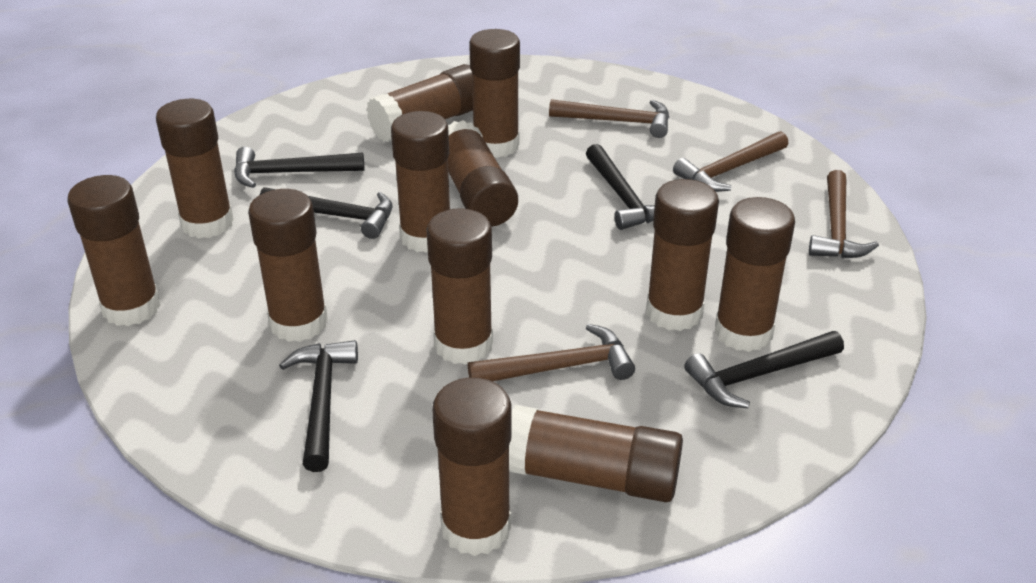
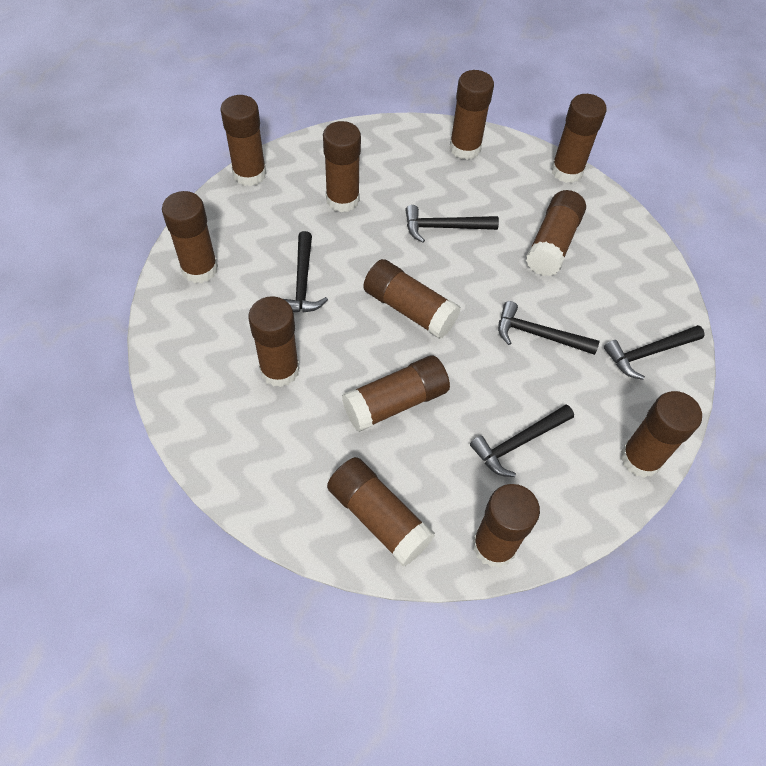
brown hammer: 4 -> 0

